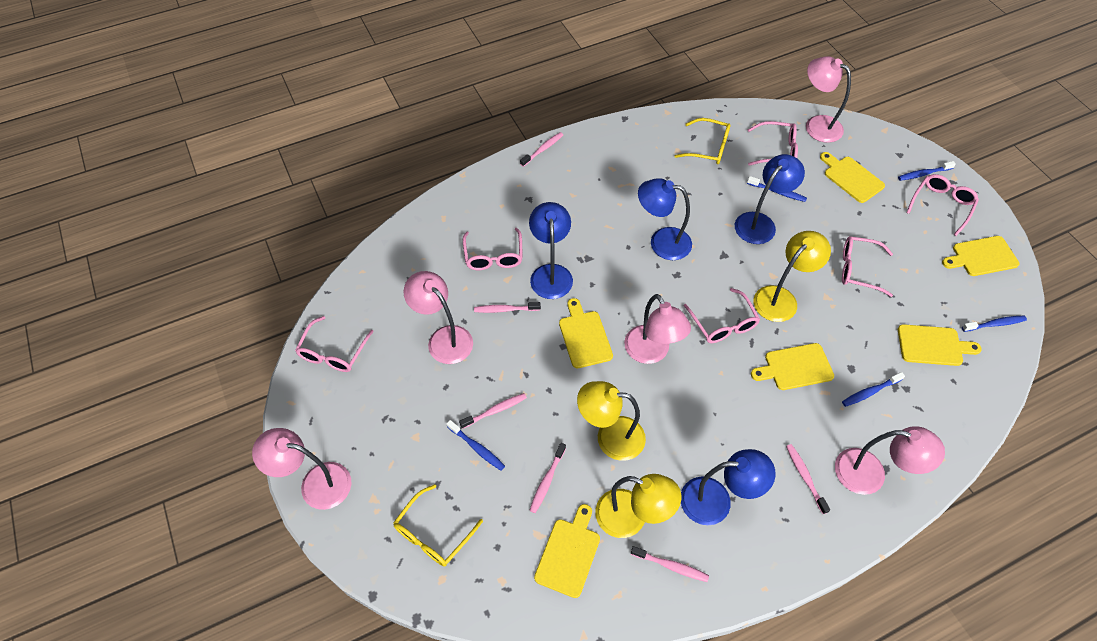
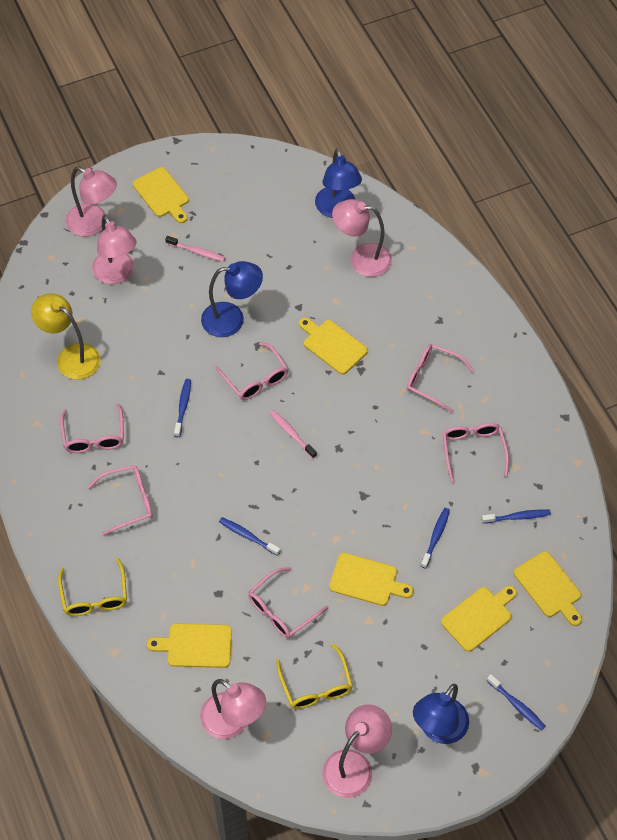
blue lamp: 4 -> 3
pink toothbrush: 6 -> 2
yellow lamp: 3 -> 1

